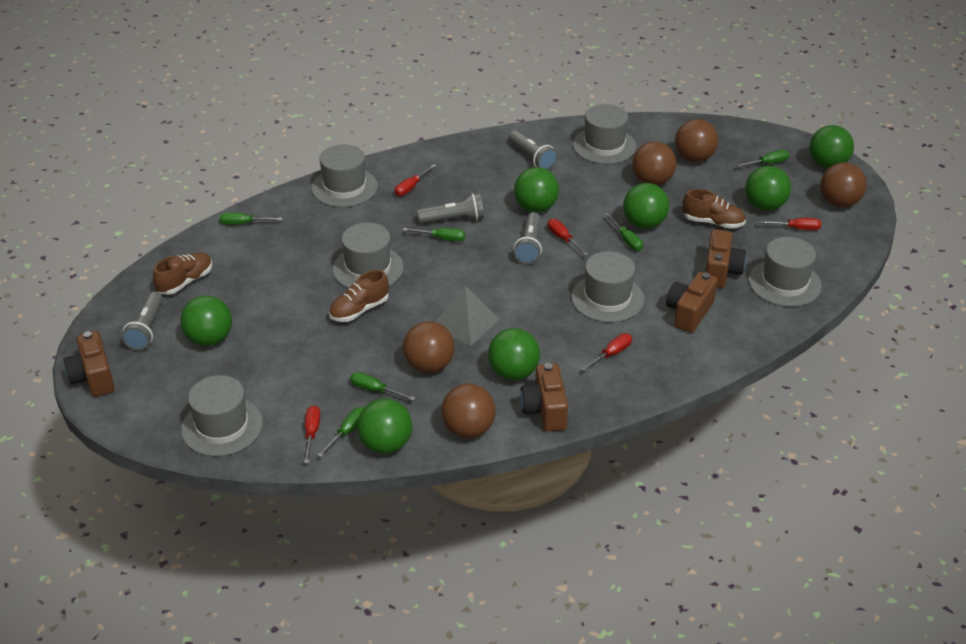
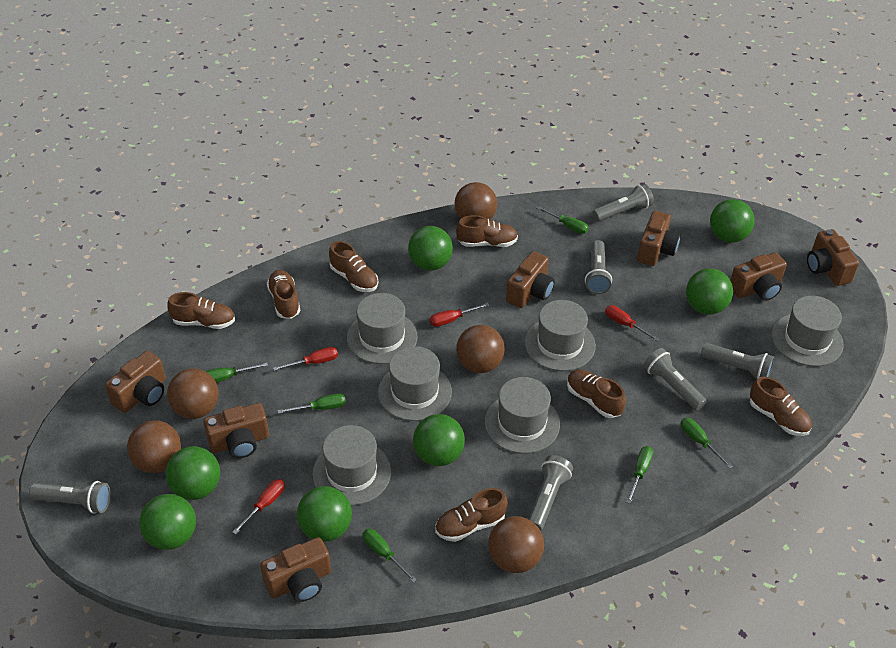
brown camera: 4 -> 7
brown shoe: 3 -> 7
grey flashlight: 4 -> 6
grey pyramid: 1 -> 0
red screwdriver: 5 -> 4

